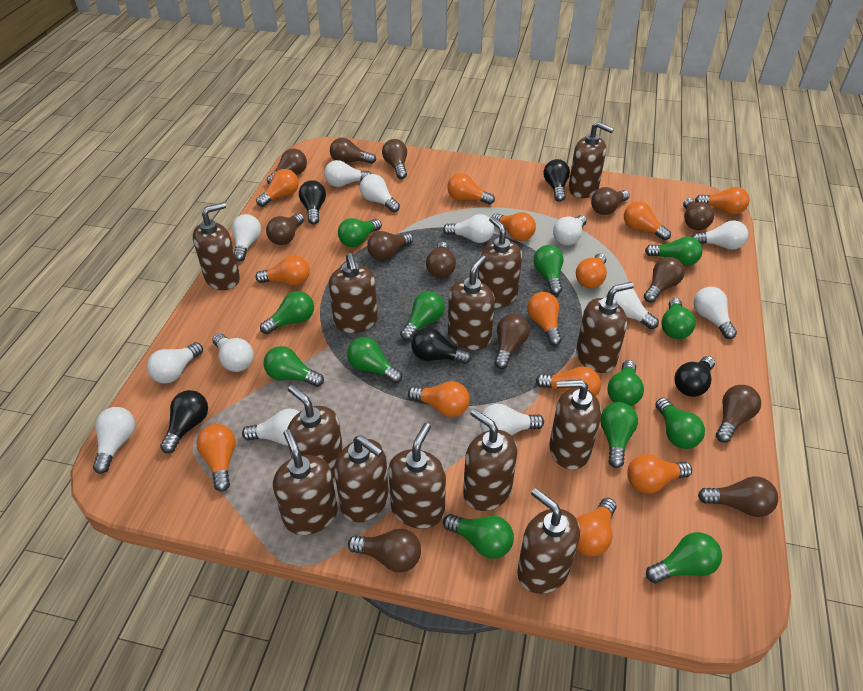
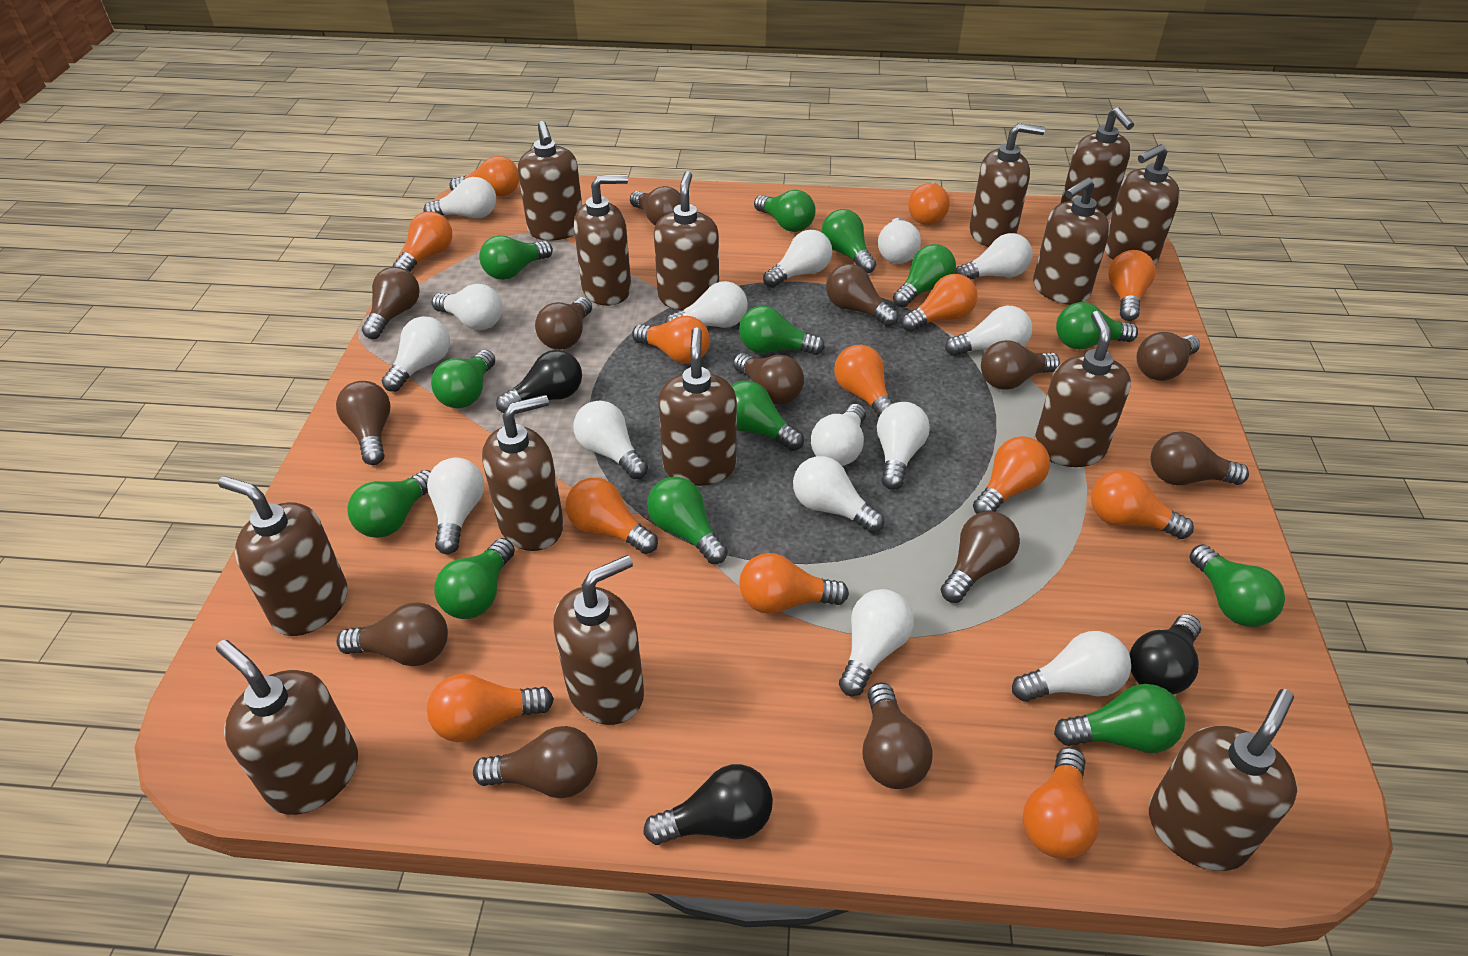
black light bulb: 5 -> 3
brown soap dispenser: 13 -> 14
white light bulb: 13 -> 15

